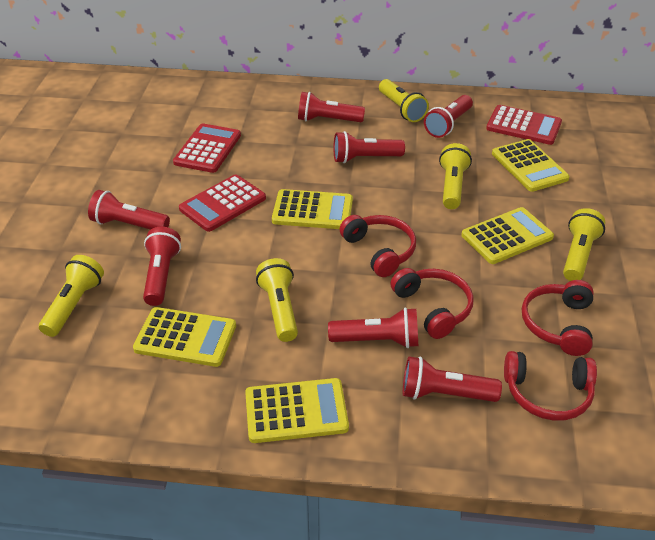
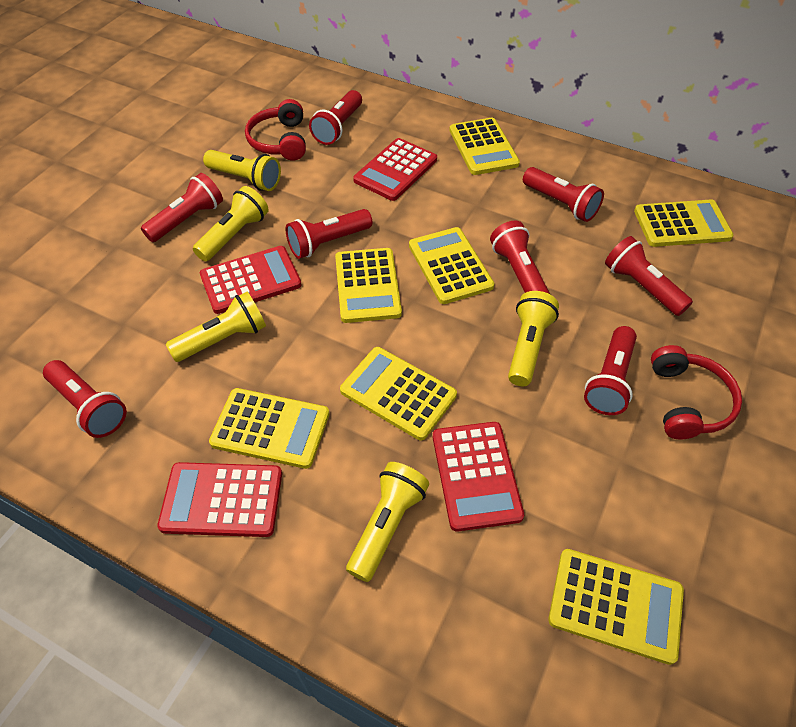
red calculator: 3 -> 4
red flashlight: 7 -> 8
red headphones: 4 -> 2
yellow calculator: 5 -> 7

